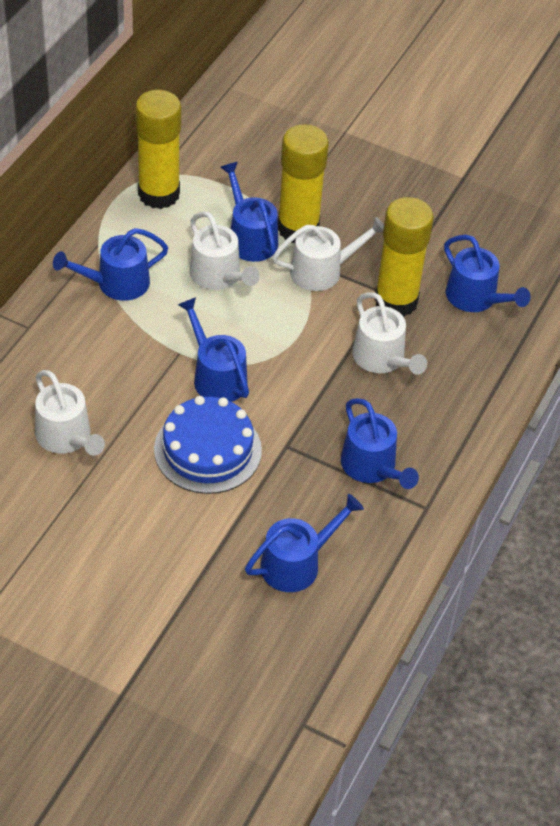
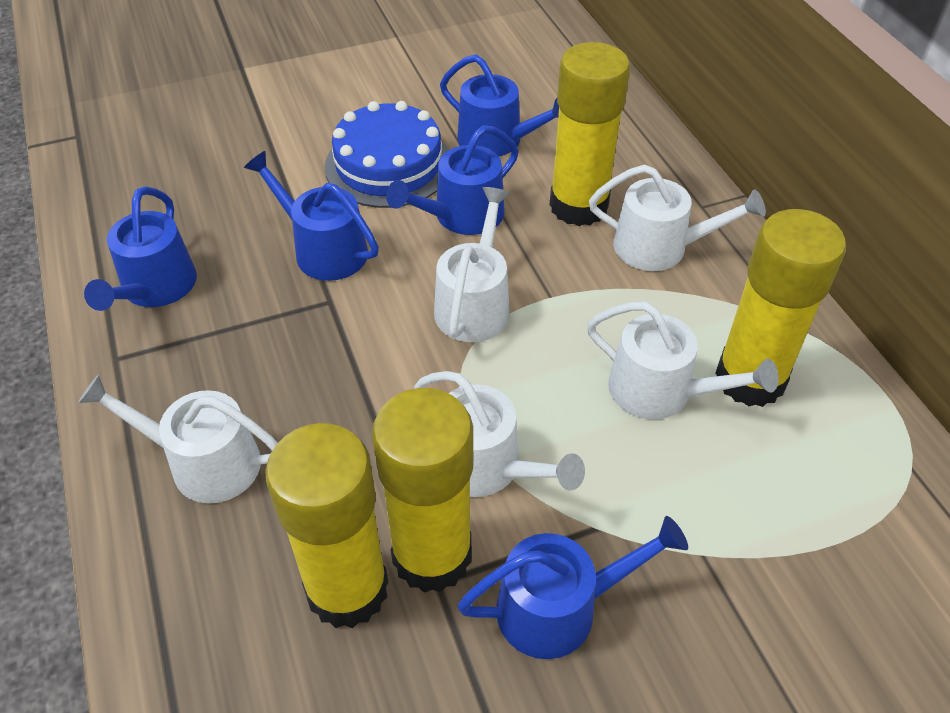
blue watering can: 6 -> 5
white watering can: 4 -> 5
yellow glue stick: 3 -> 4

